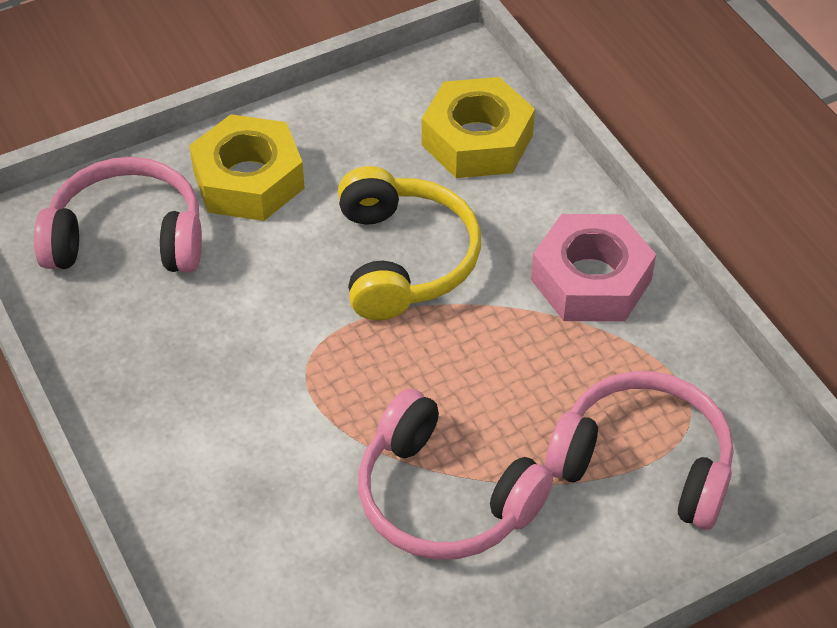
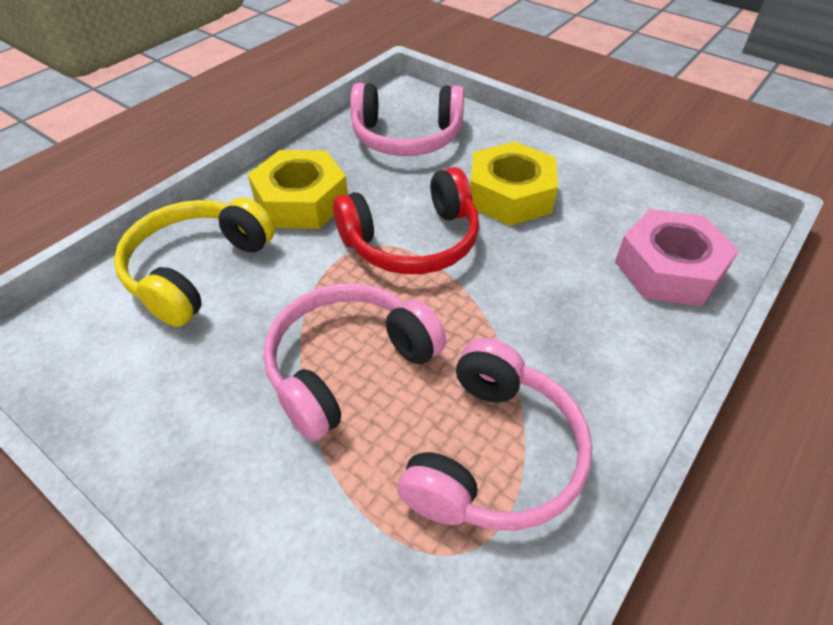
red headphones: 0 -> 1

